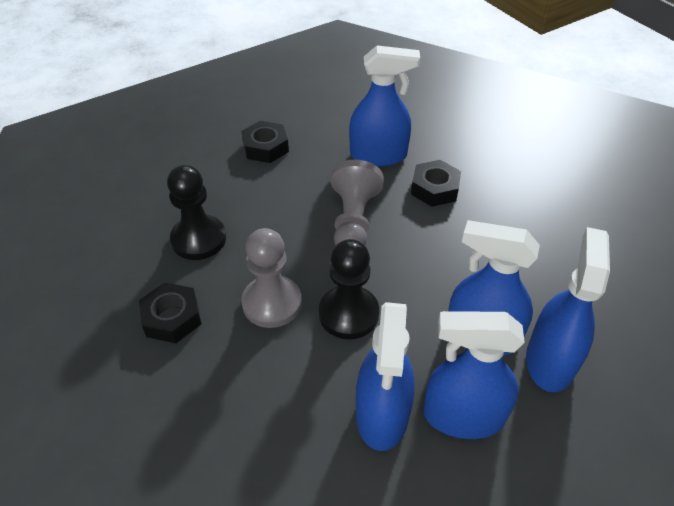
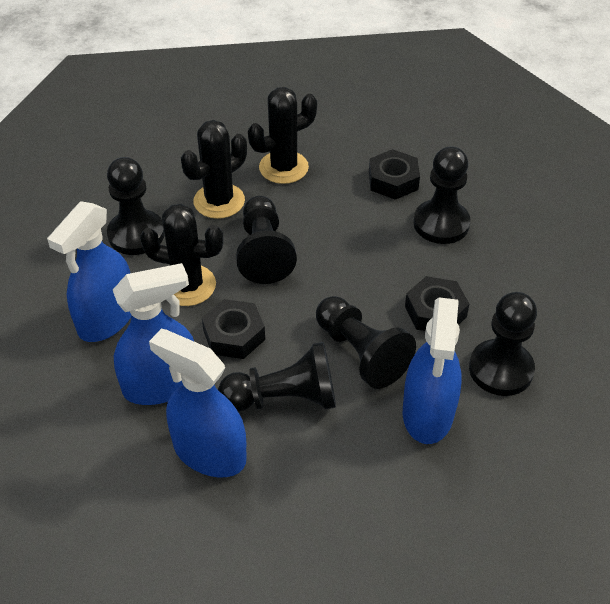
black cactus: 0 -> 3
black pawn: 2 -> 6
blue spray bottle: 5 -> 4
grey pawn: 2 -> 0

